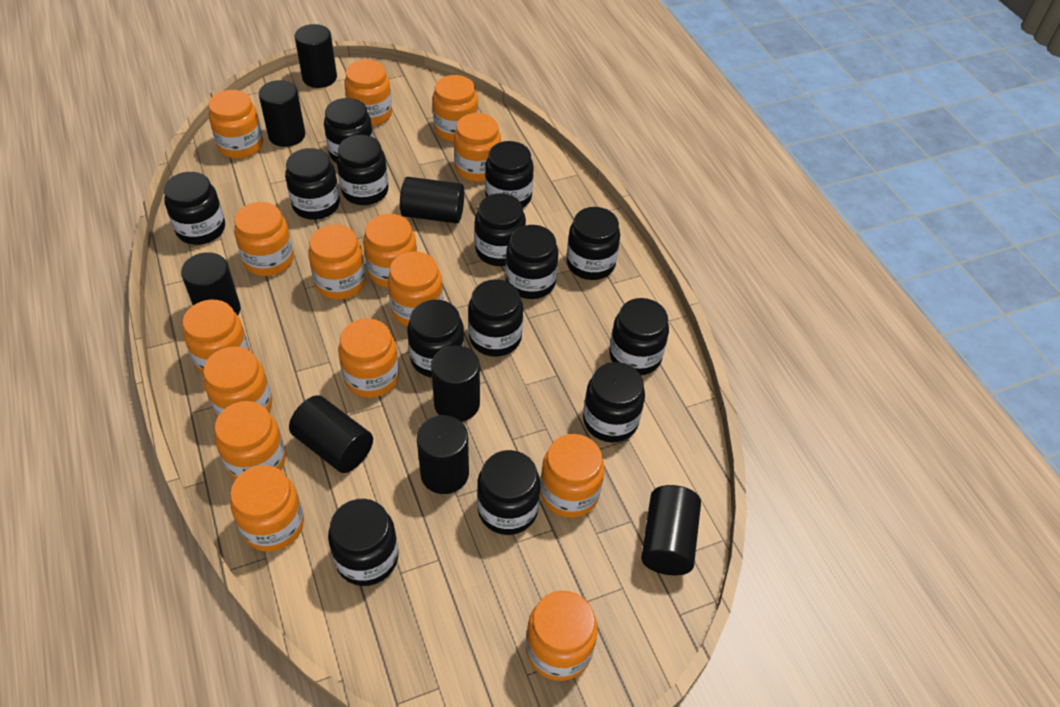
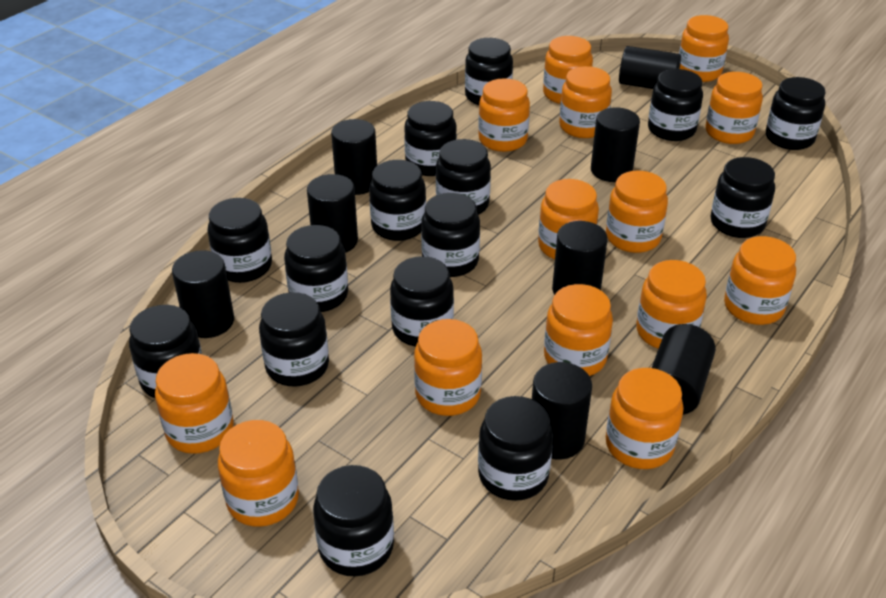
black jar: 14 -> 15
orange jar: 15 -> 14

